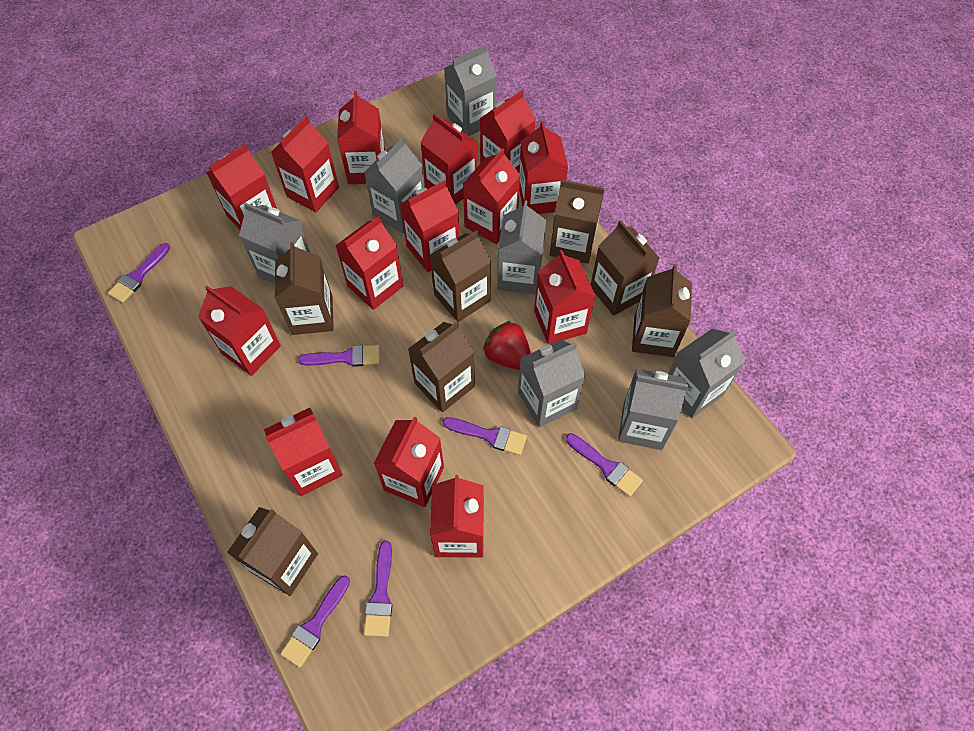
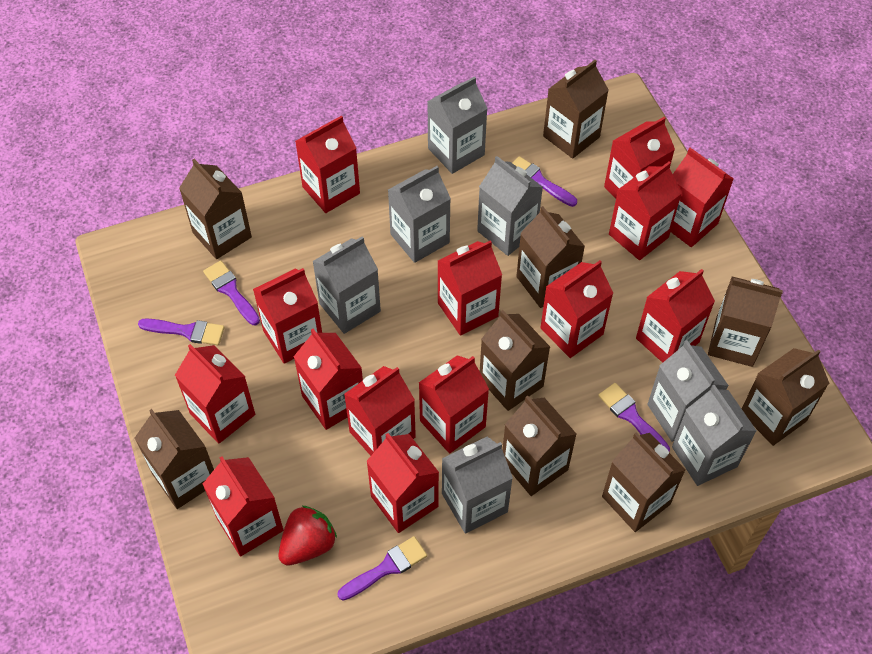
brown carton: 7 -> 9
purple brush: 6 -> 5

